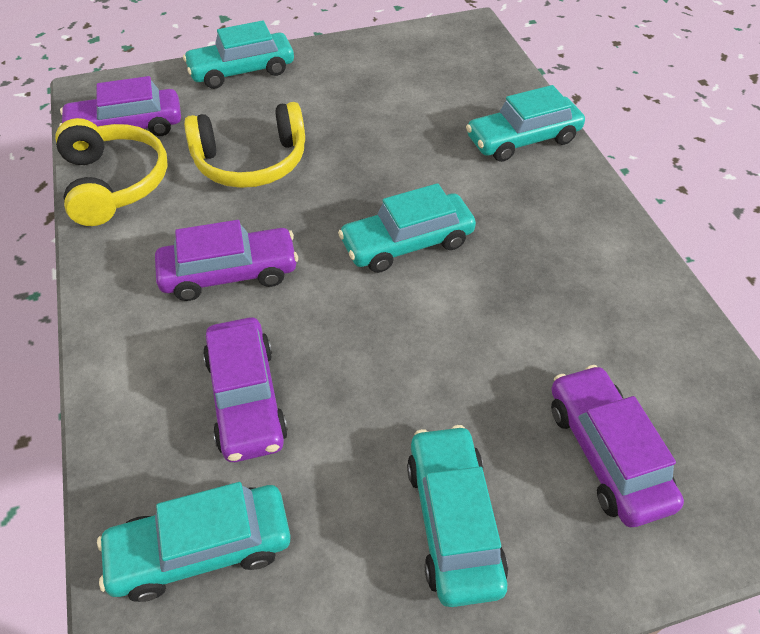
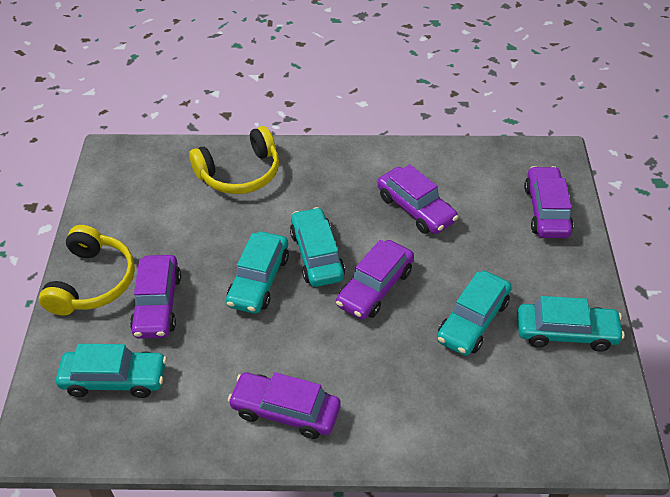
purple car: 4 -> 5

